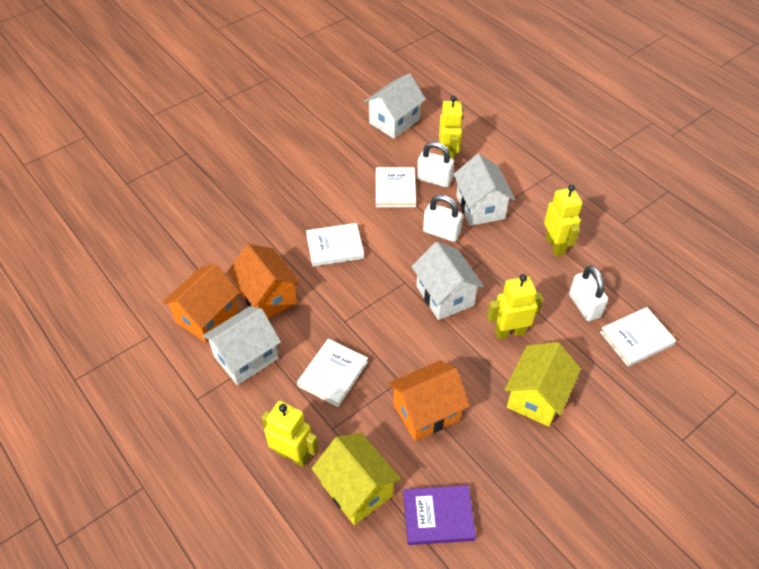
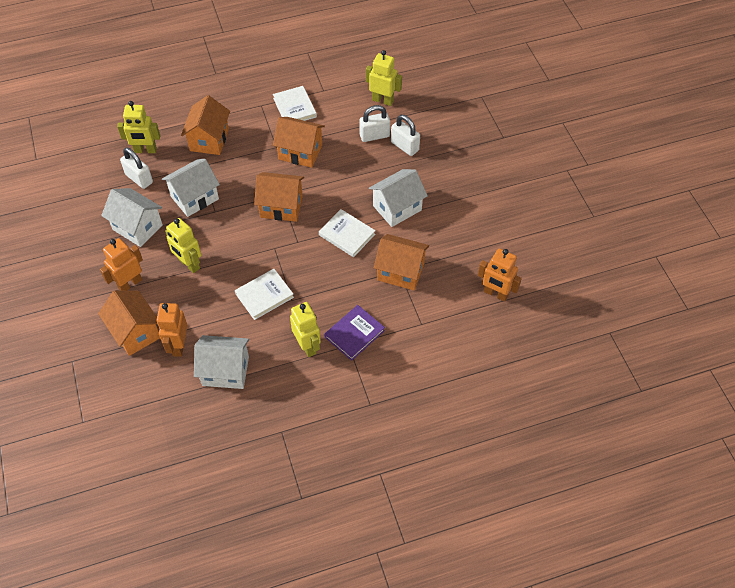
orange house: 3 -> 5
orange robot: 0 -> 3
white book: 4 -> 3
yellow house: 2 -> 0

